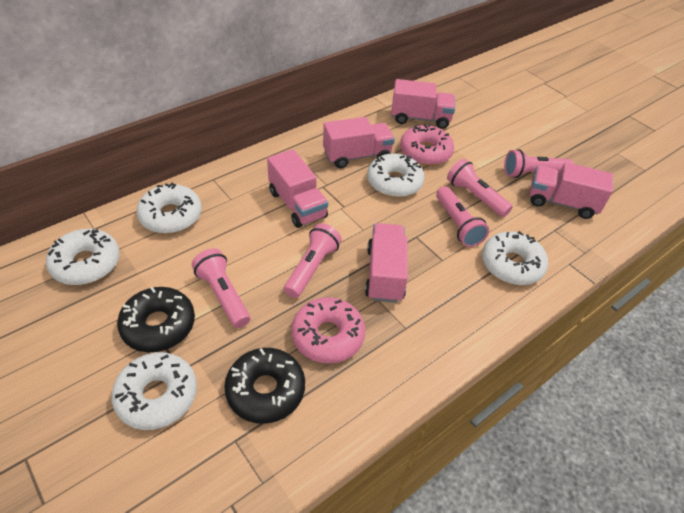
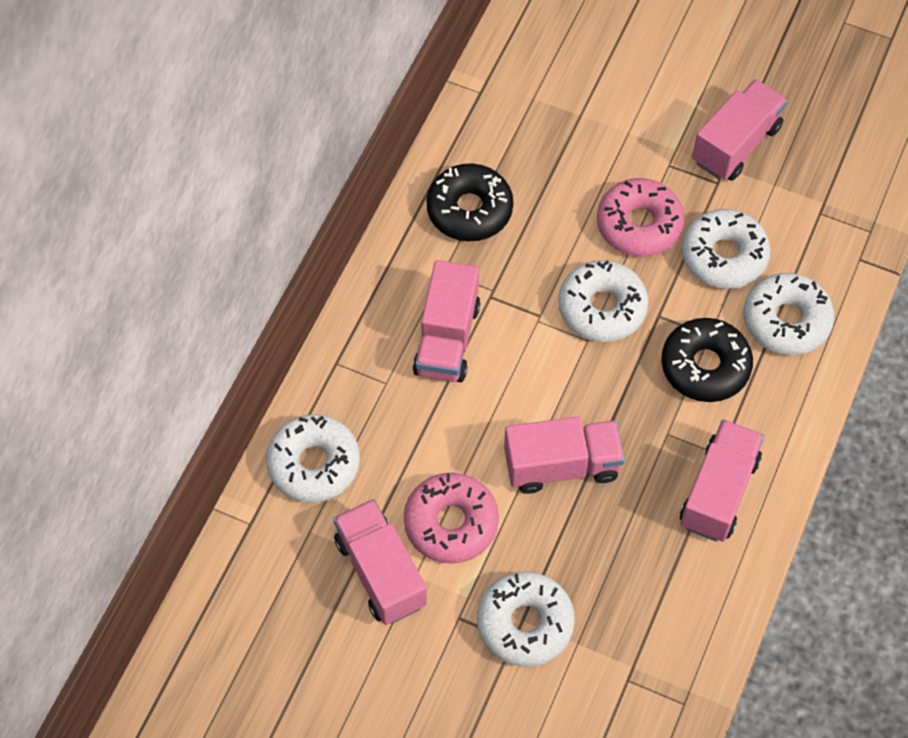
pink flashlight: 5 -> 0

